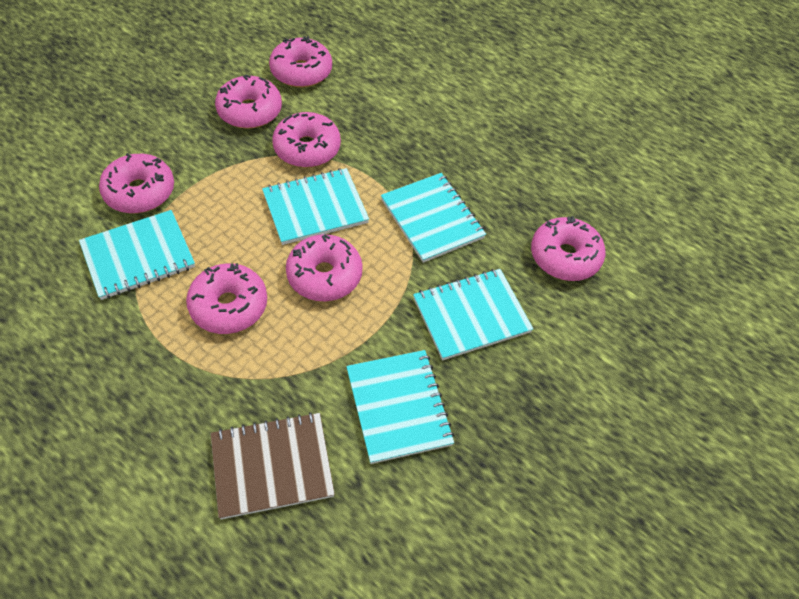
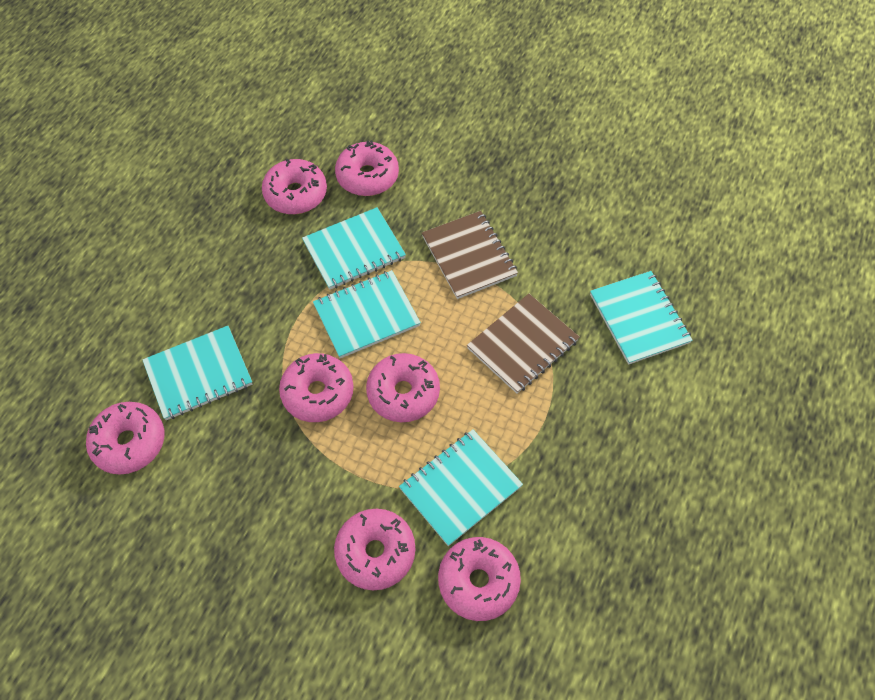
brown notebook: 1 -> 2

